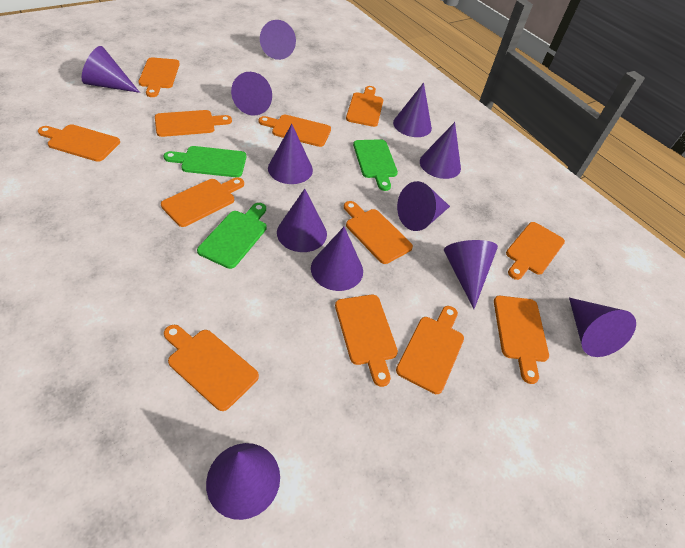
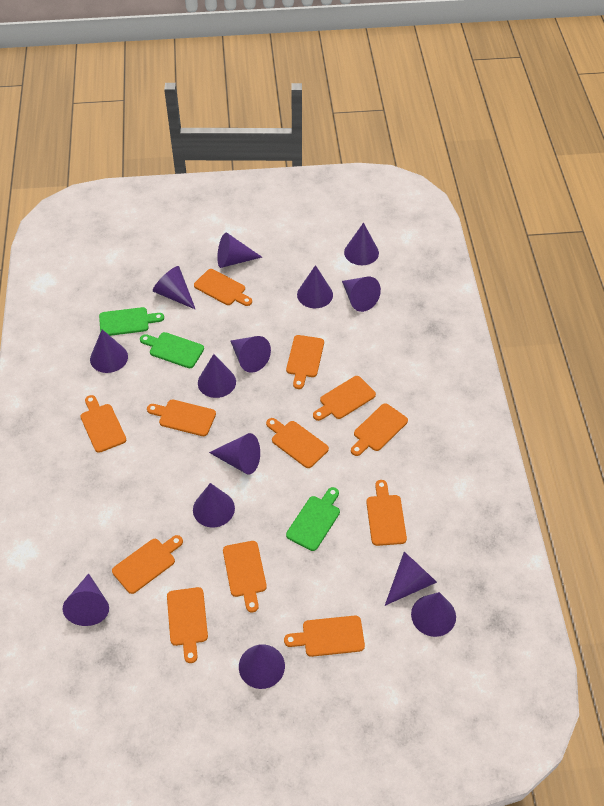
purple cone: 12 -> 14

